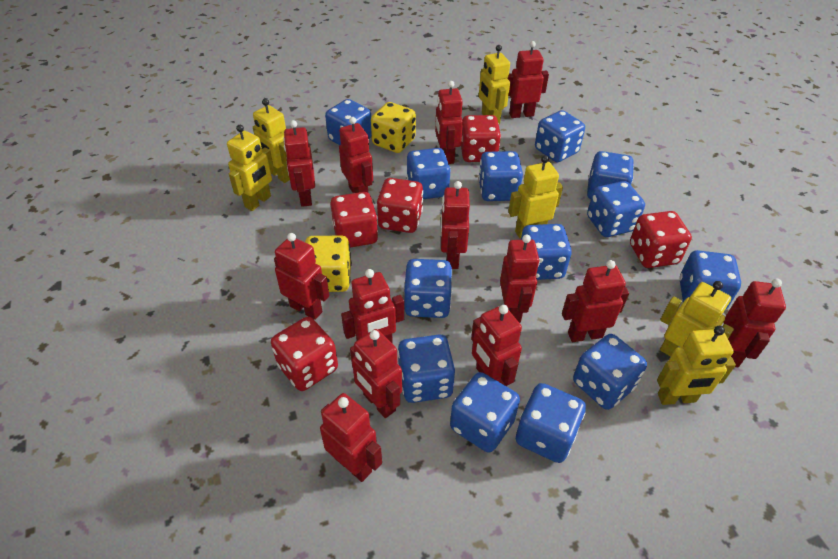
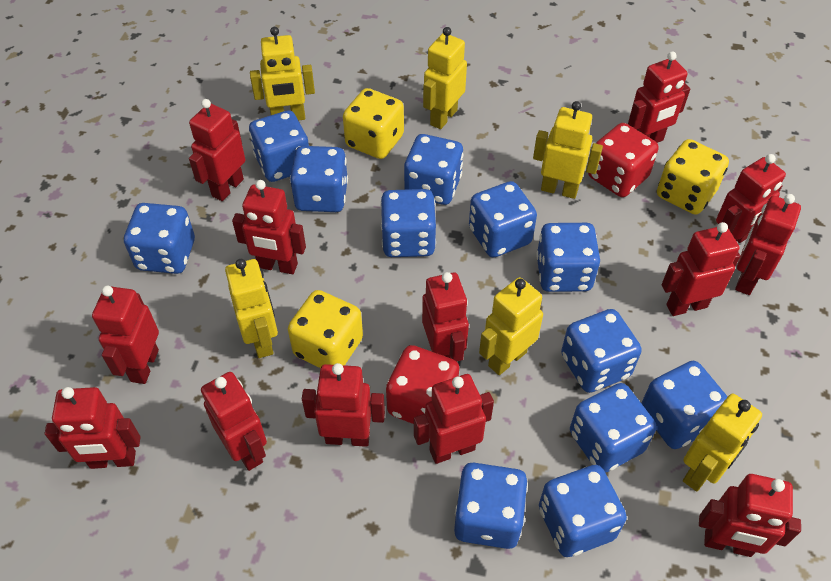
blue dice: 13 -> 12
red dice: 5 -> 2
yellow dice: 2 -> 3

